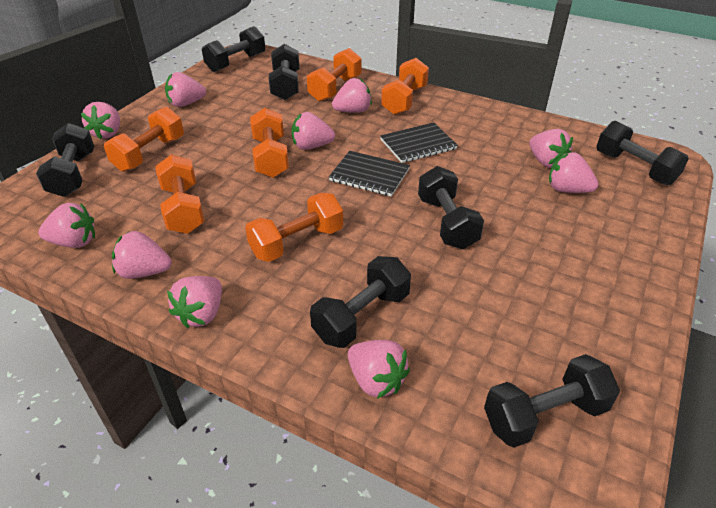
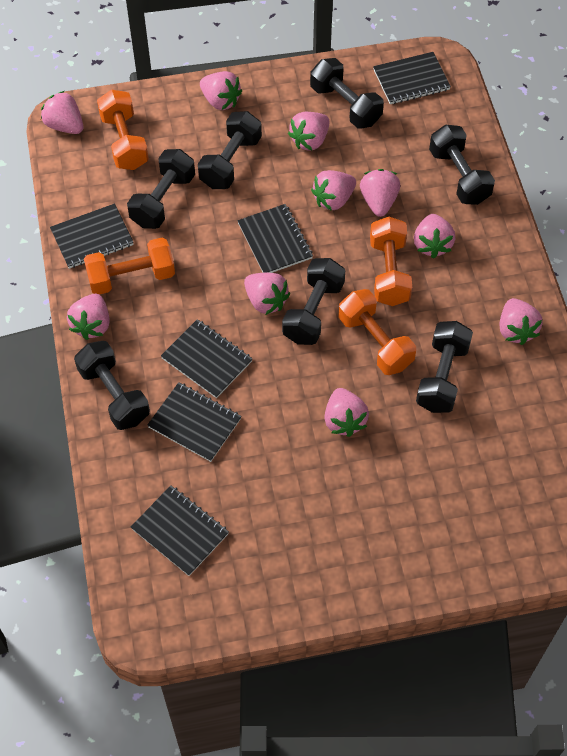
black notebook: 2 -> 6
orange dumbbell: 6 -> 4

